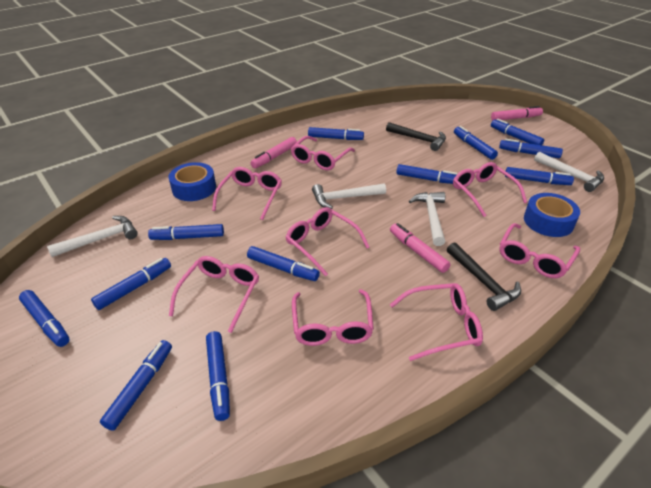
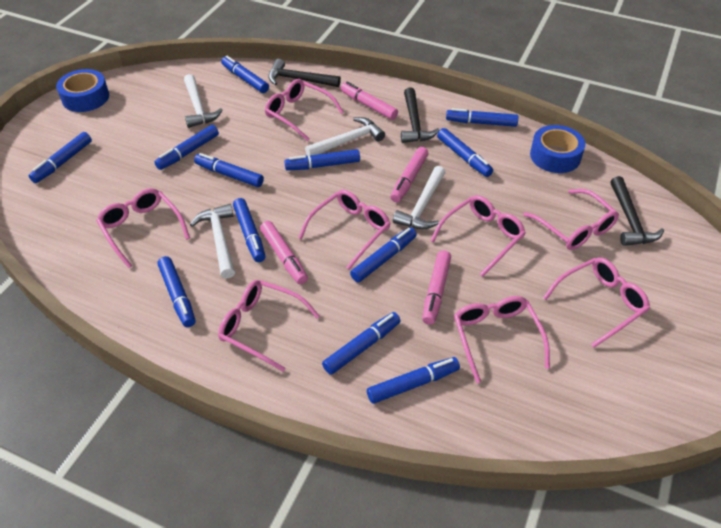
black hammer: 2 -> 3
pink marker: 3 -> 4

